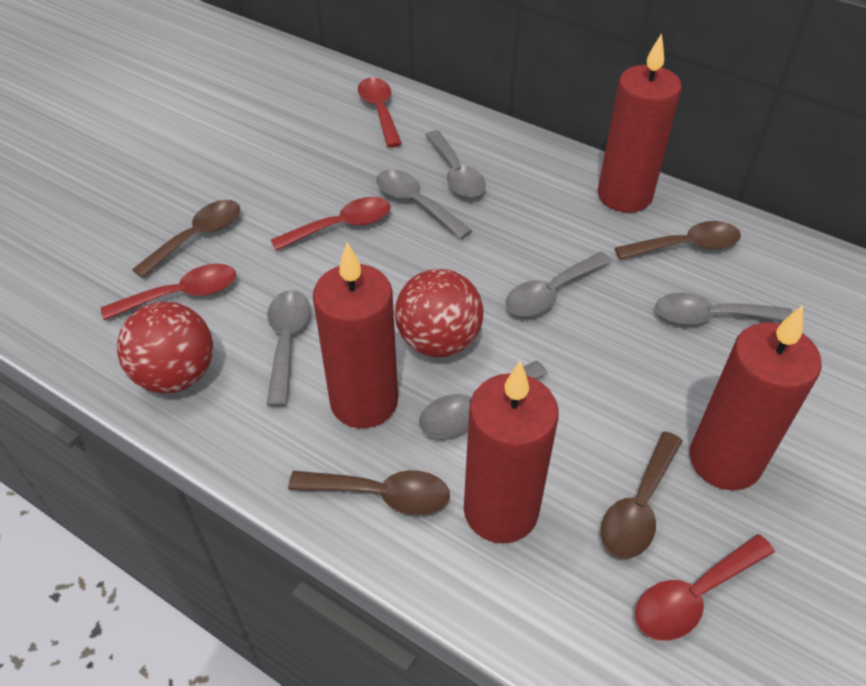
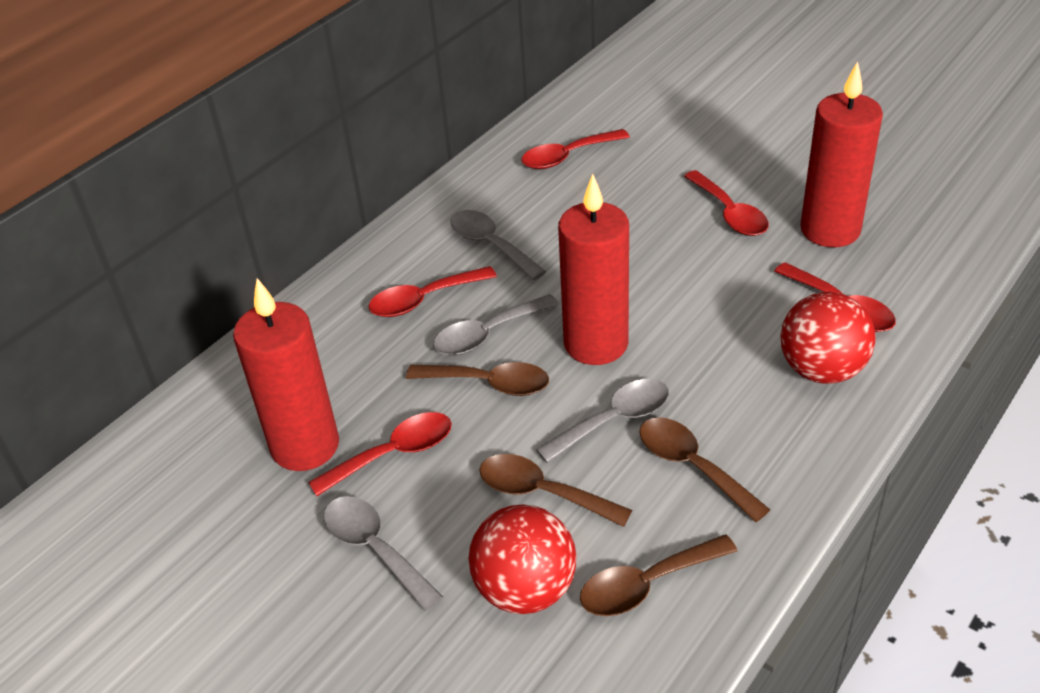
grey spoon: 6 -> 4
red candle: 4 -> 3
red spoon: 4 -> 5

